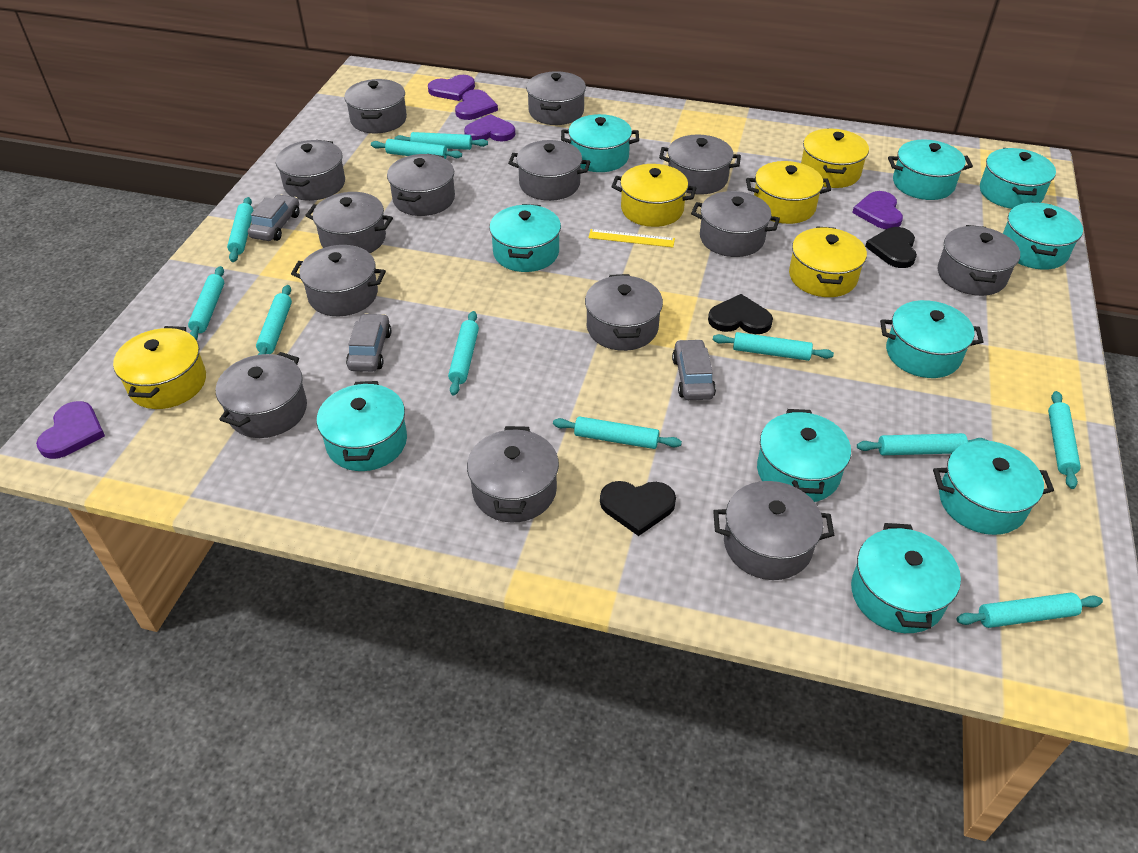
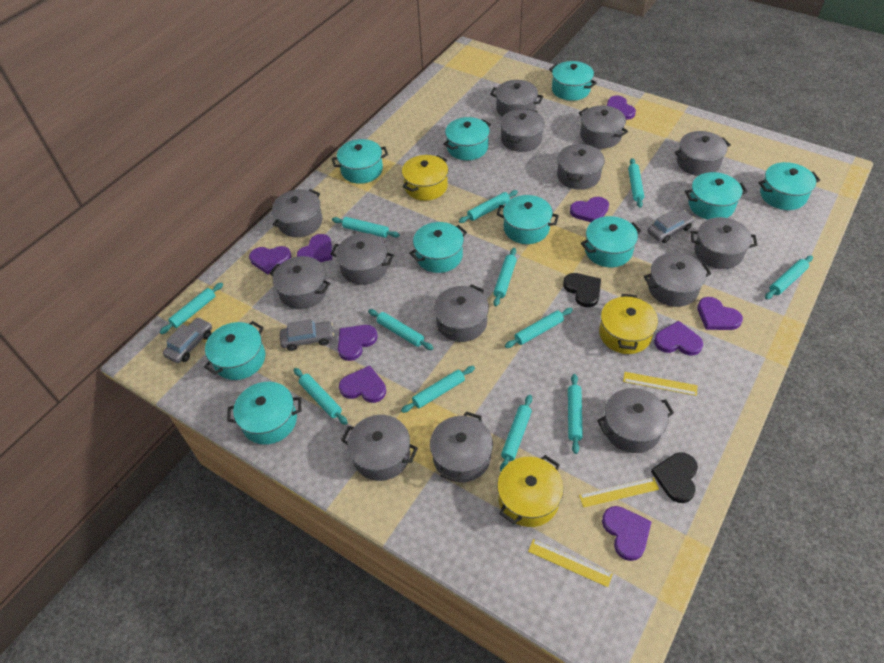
black heart: 3 -> 2
purple heart: 5 -> 9
turquoise rolling pin: 11 -> 12
yellow pot: 5 -> 3
yellow ruler: 1 -> 3

